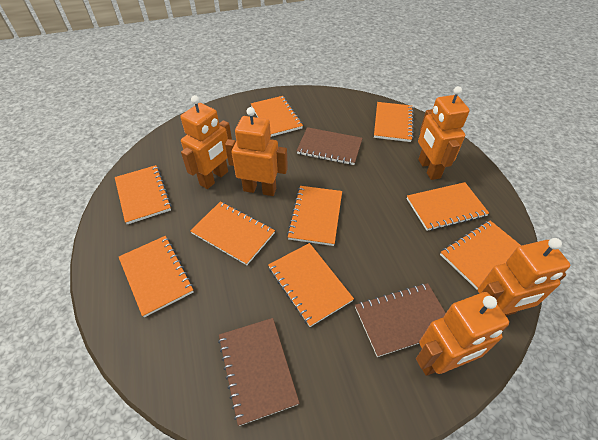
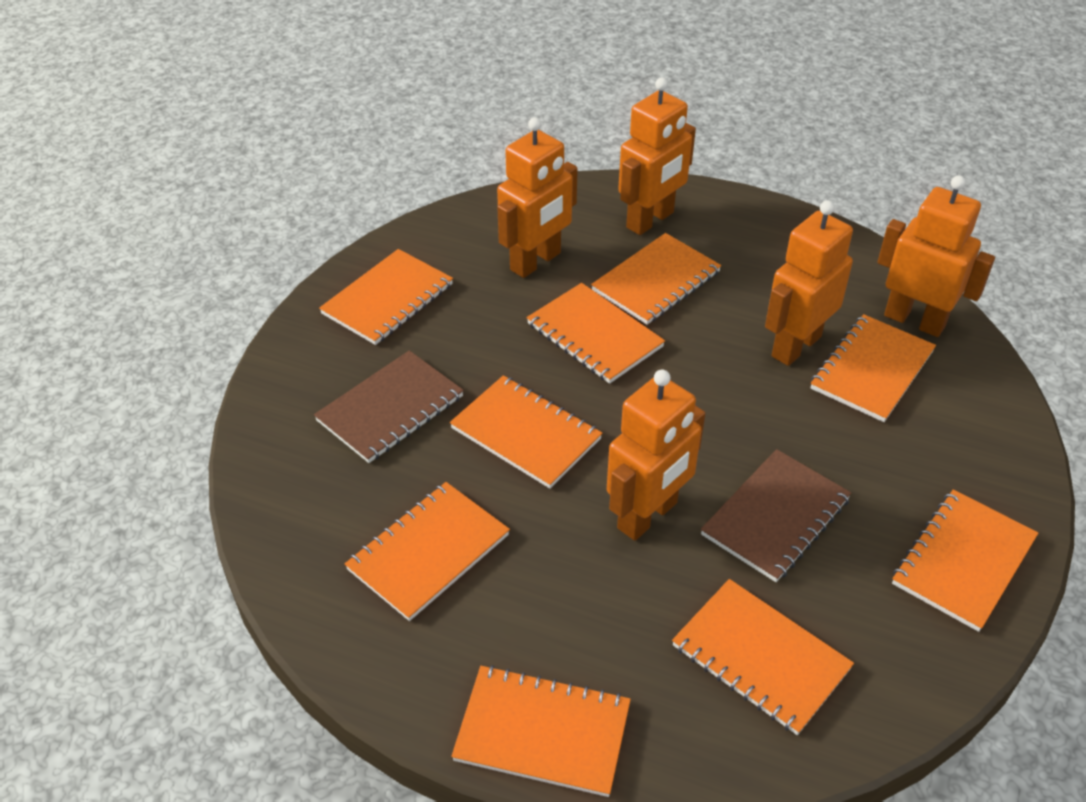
brown notebook: 3 -> 2

